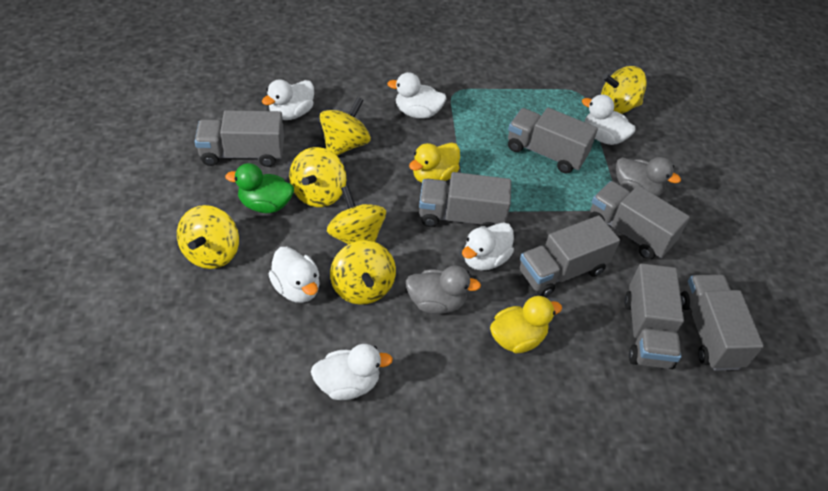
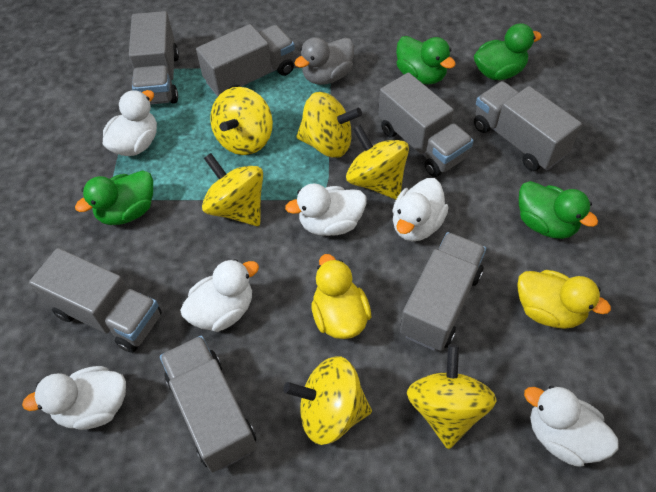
green duck: 1 -> 4
grey duck: 2 -> 1

